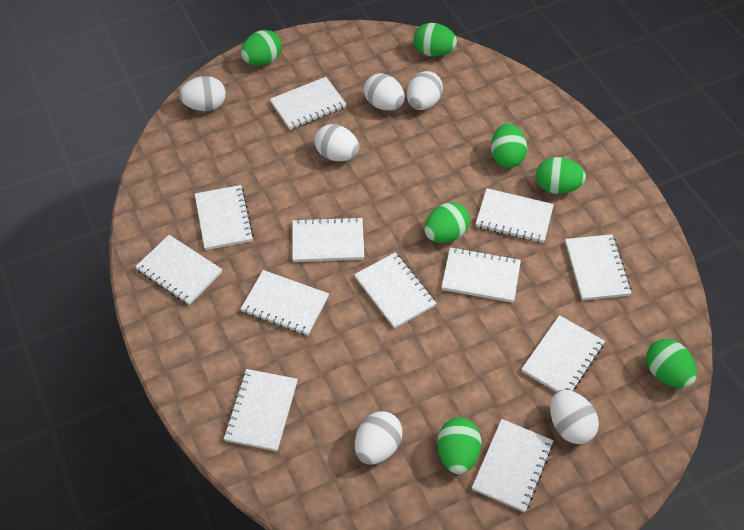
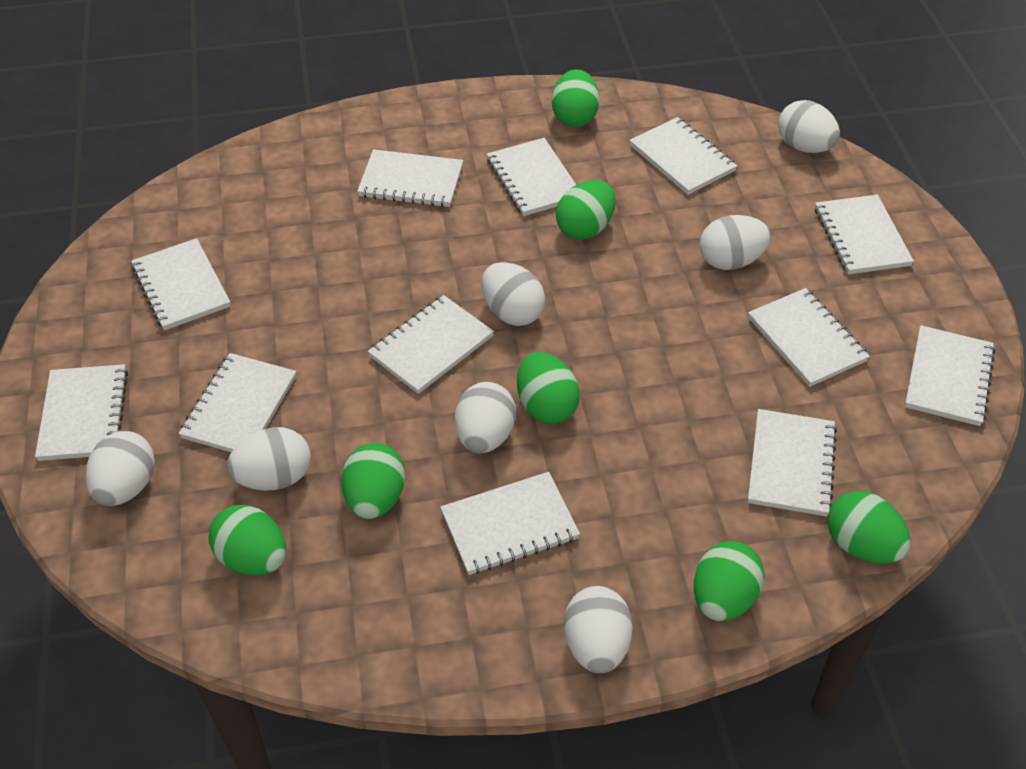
white egg: 6 -> 7

